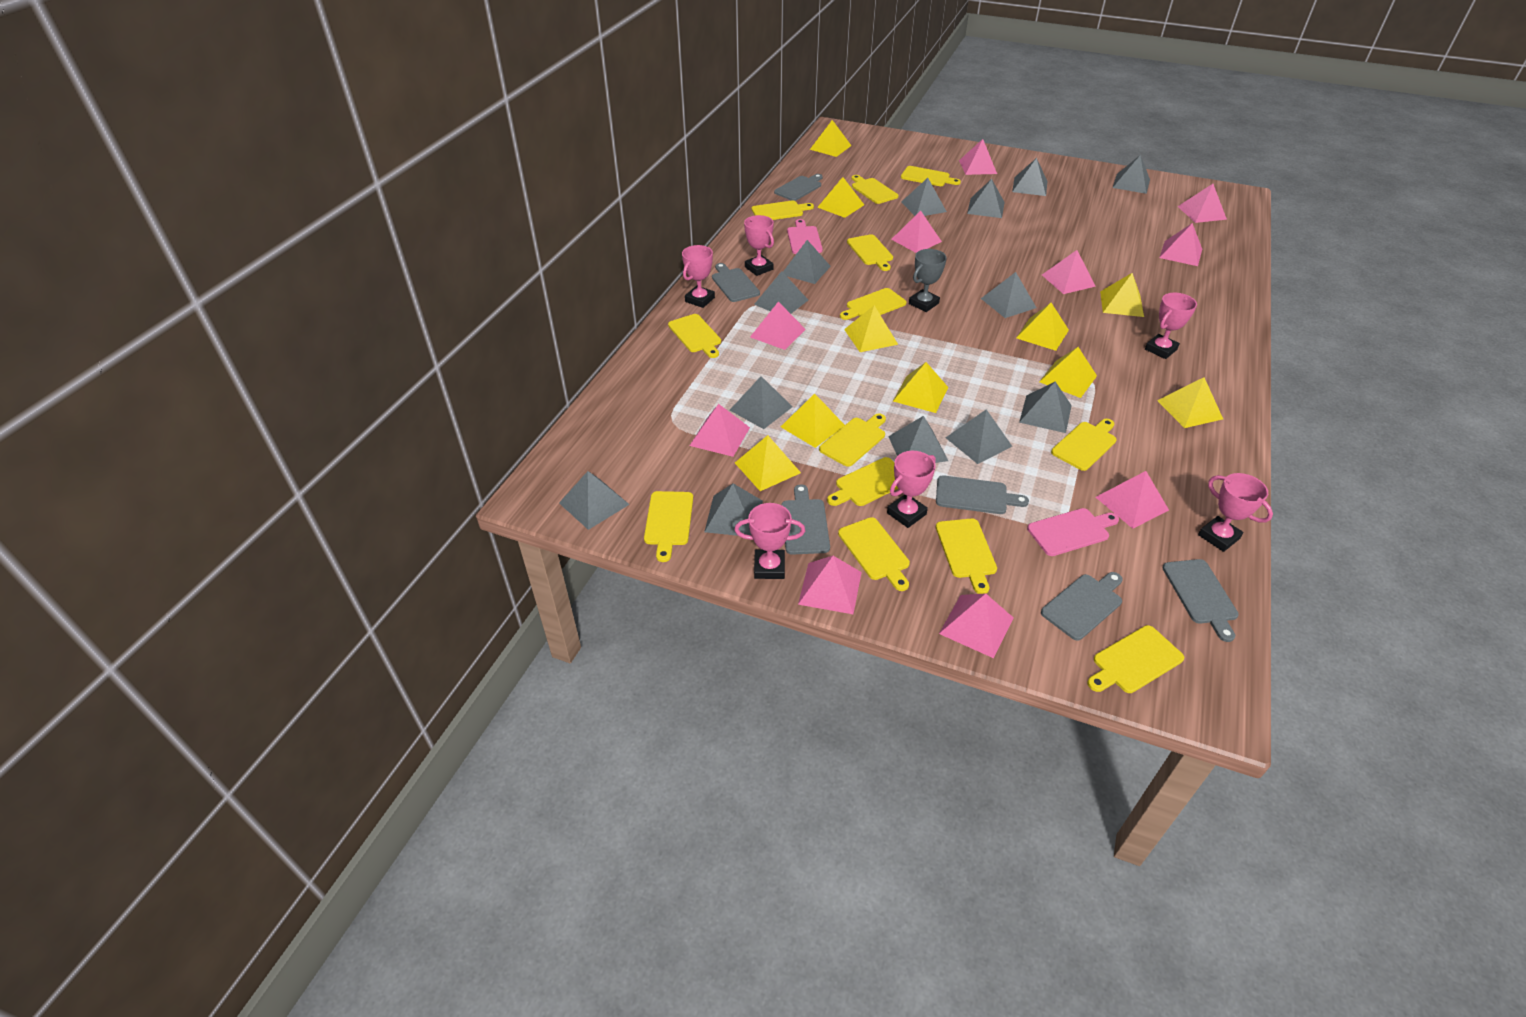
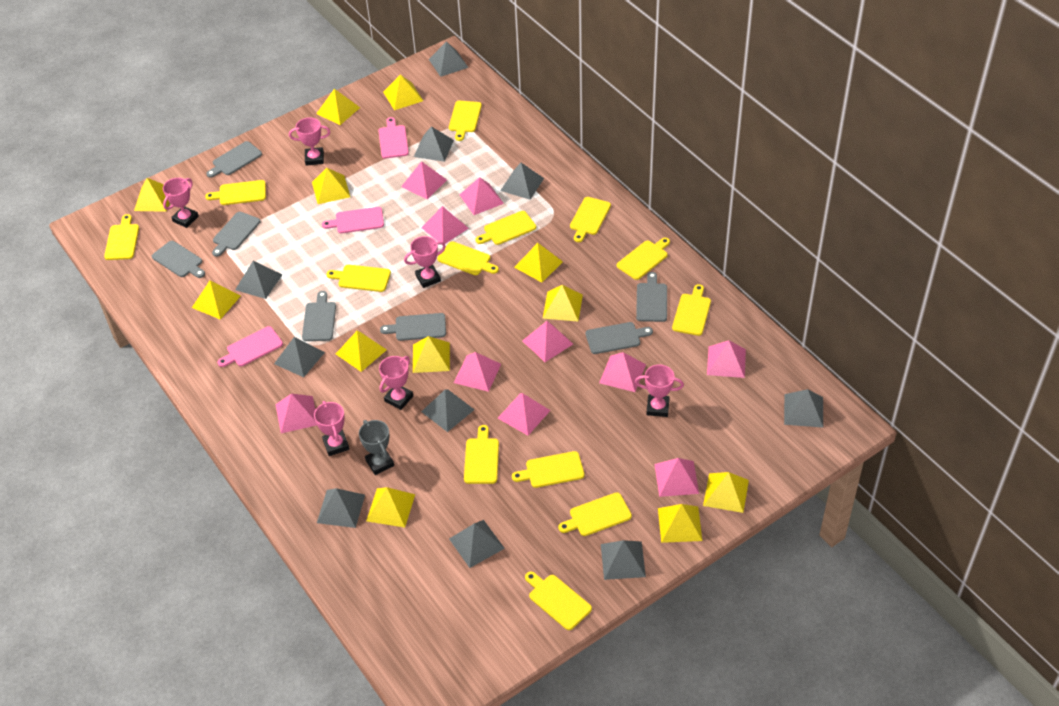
grey cutting board: 6 -> 7
grey pyramid: 13 -> 10
pink cutting board: 2 -> 3
yellow pyramid: 10 -> 12

